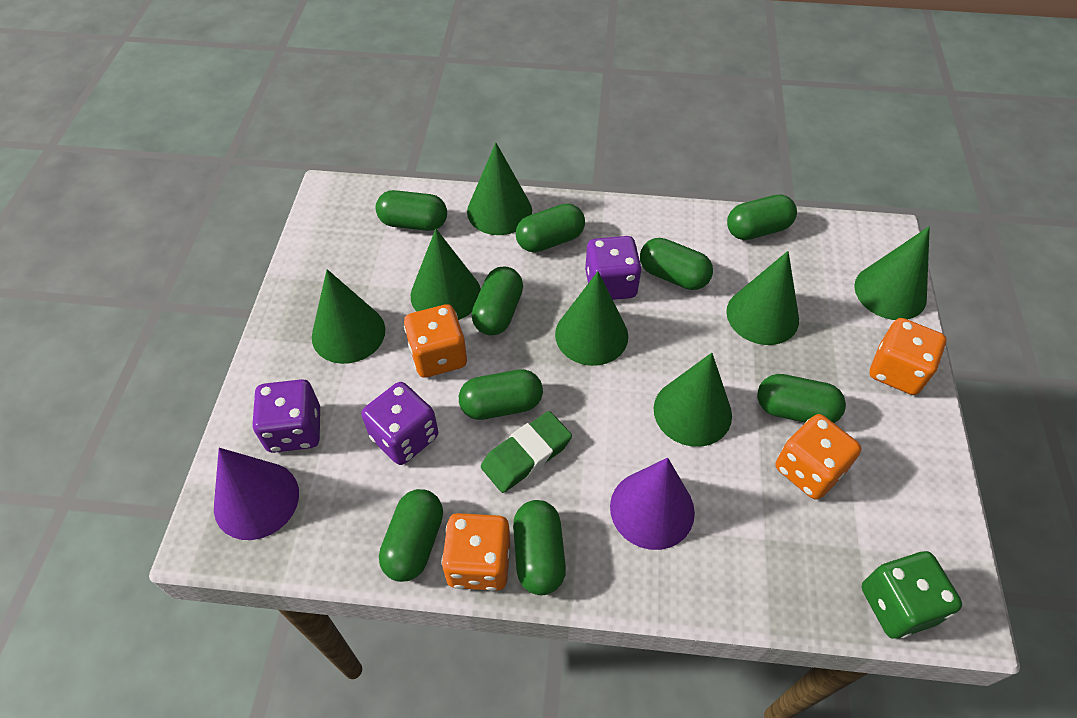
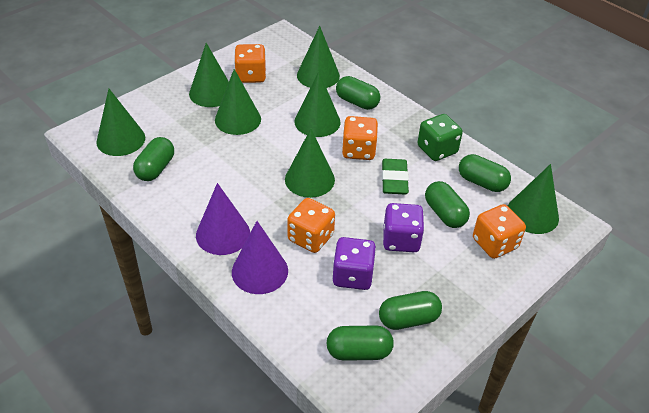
green capsule: 9 -> 6
purple dice: 3 -> 2

